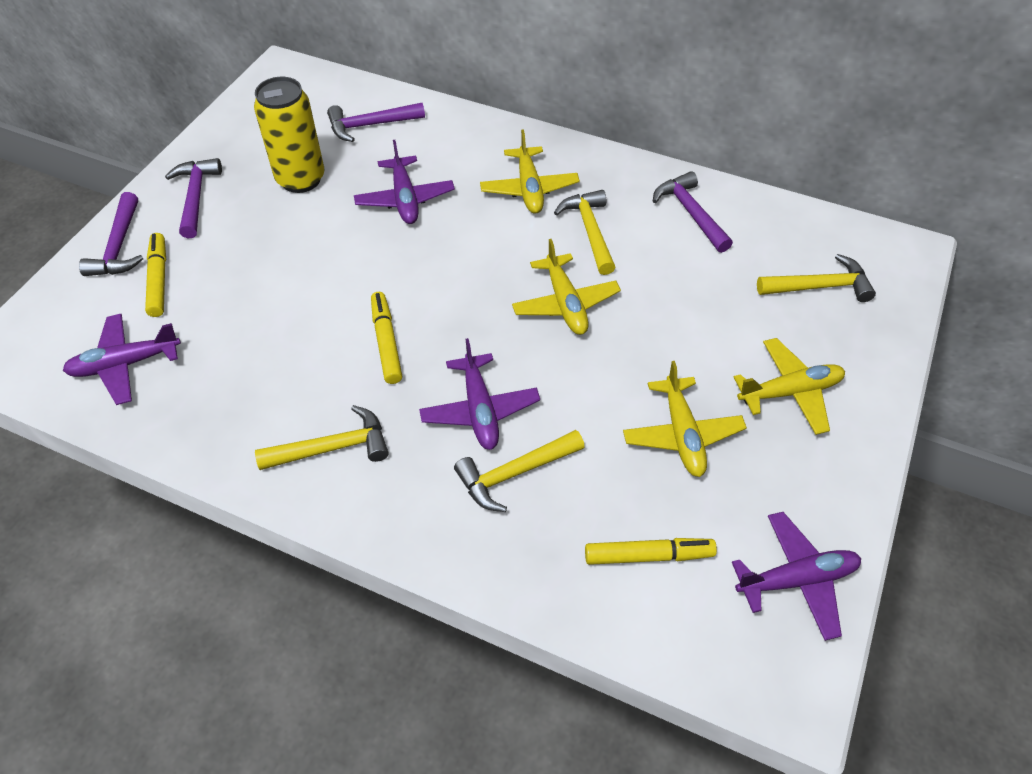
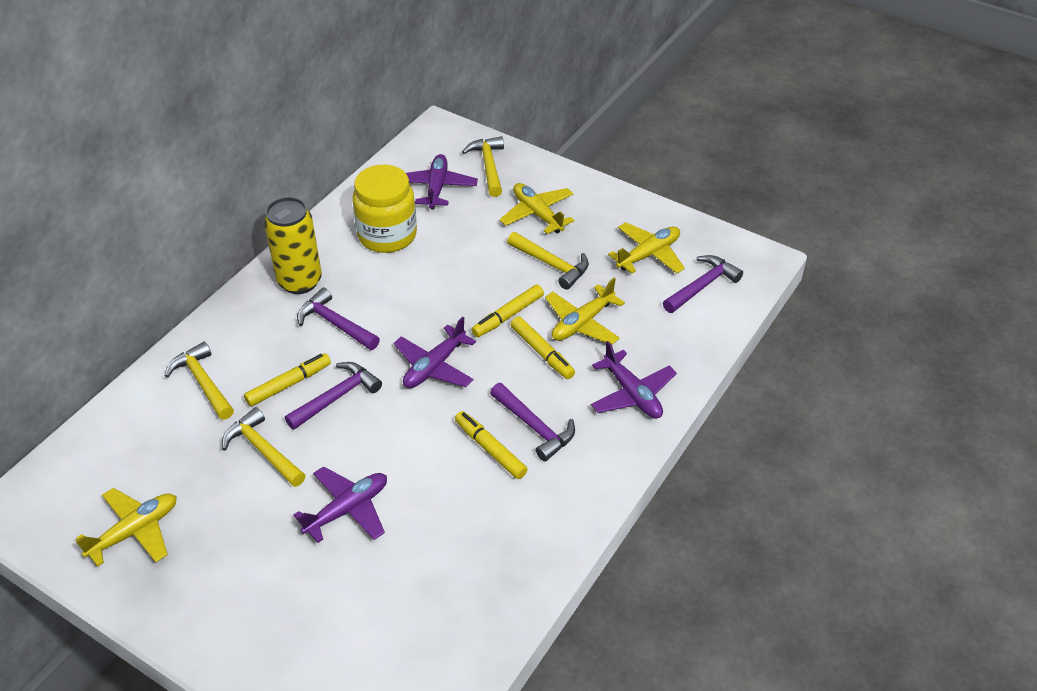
yellow jar: 0 -> 1
yellow marker: 3 -> 4

